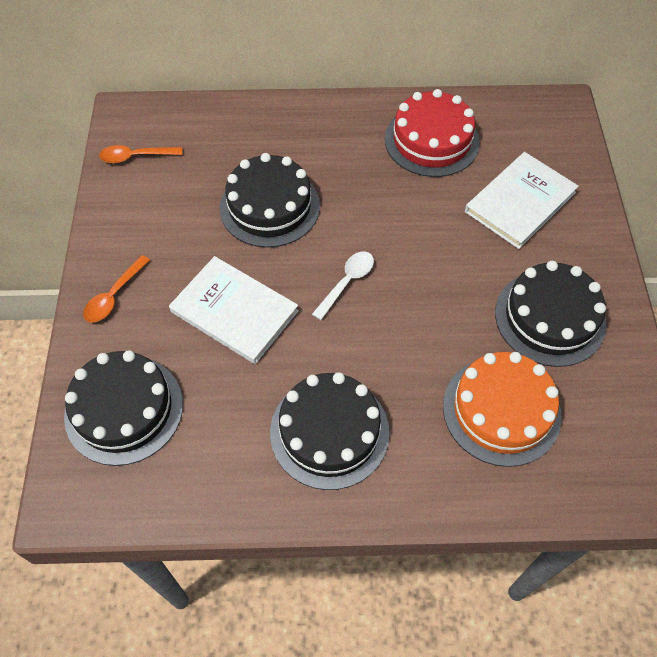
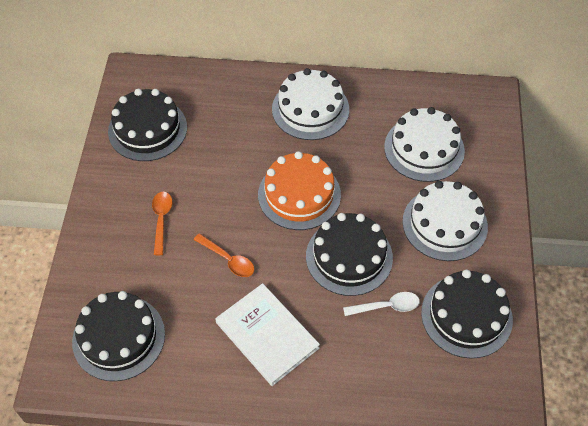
red cake: 1 -> 0
white book: 2 -> 1
white cake: 0 -> 3

